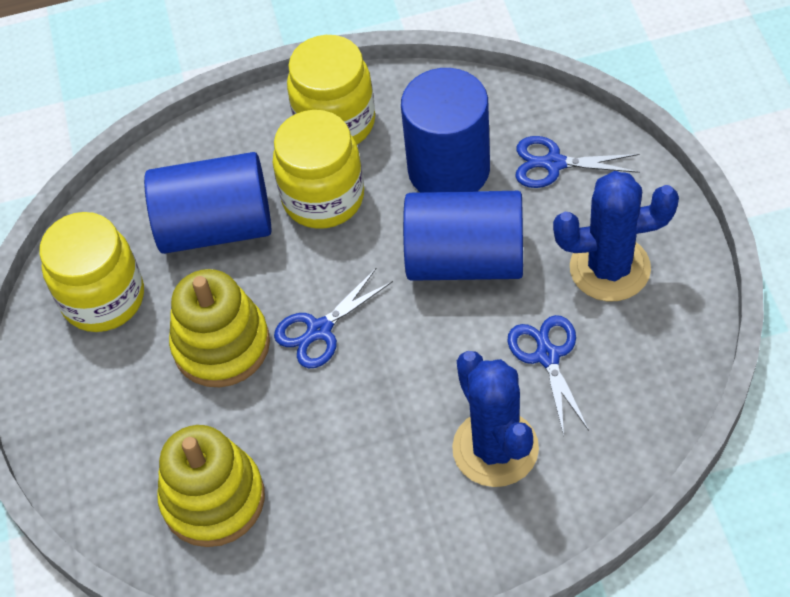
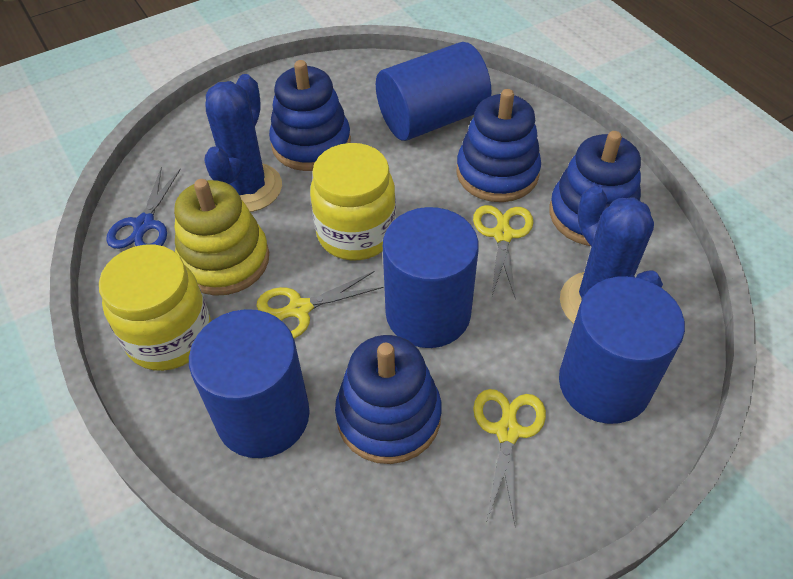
blue cylinder: 3 -> 4
blue scissors: 3 -> 1
blue stacking toy: 0 -> 4
yellow jar: 3 -> 2
yellow scissors: 0 -> 3
yellow stacking toy: 2 -> 1

